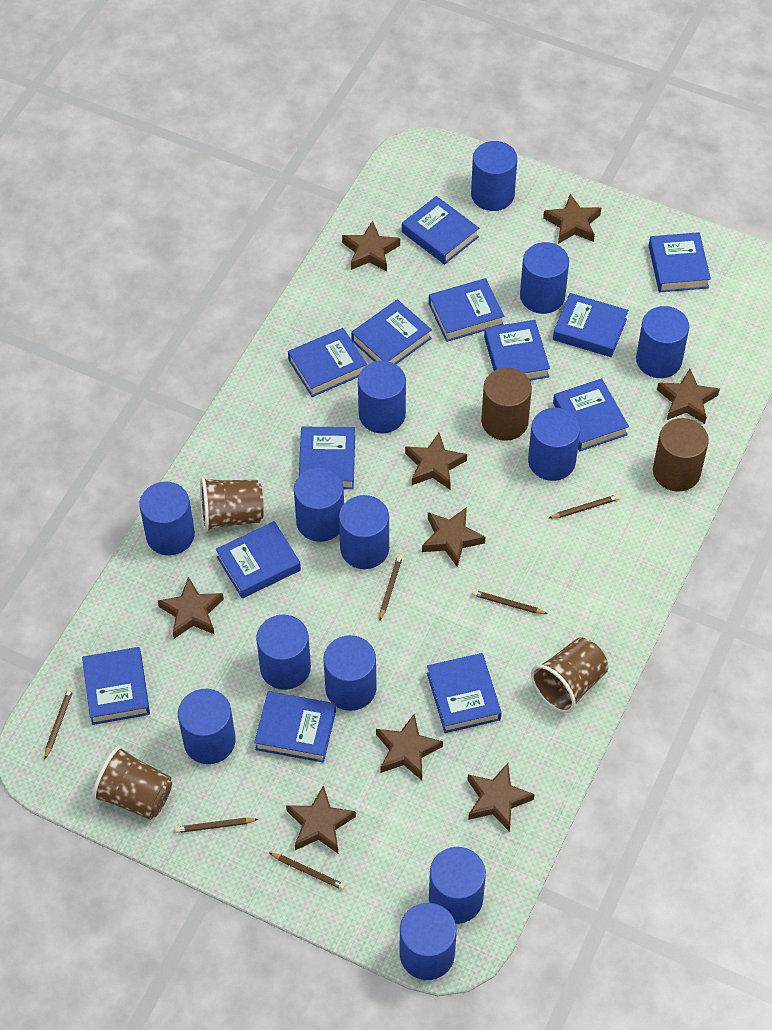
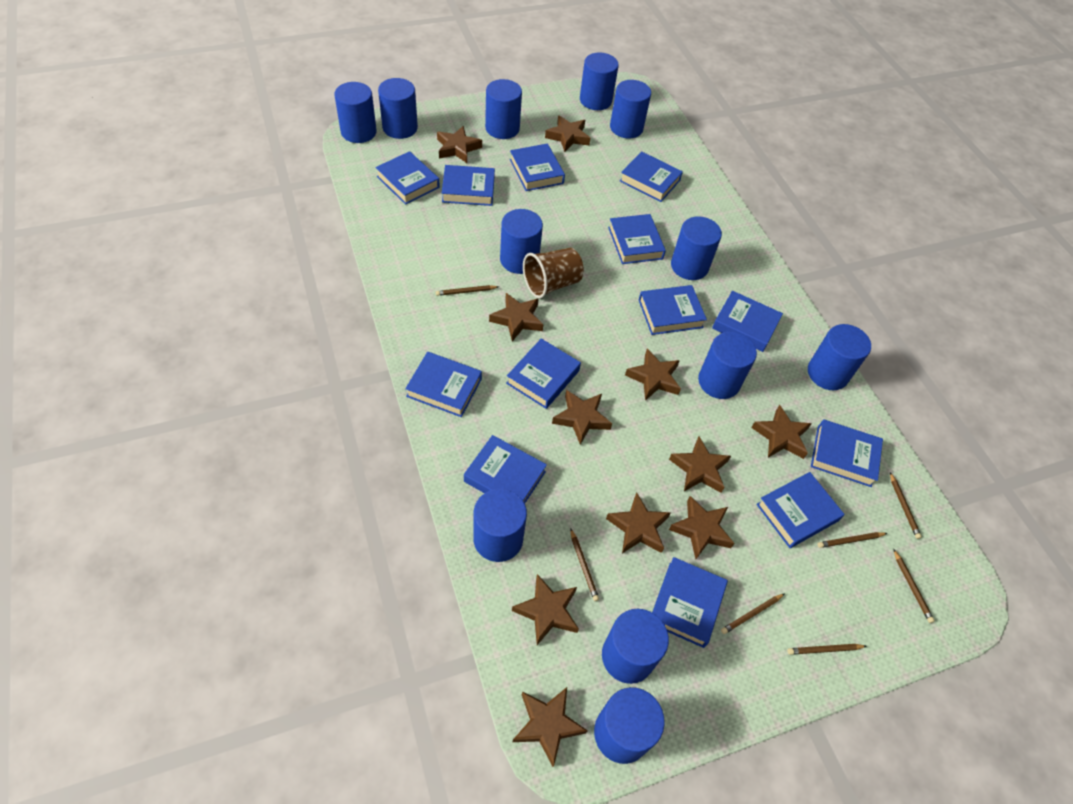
blue cylinder: 13 -> 12
brown cup: 3 -> 1
brown cylinder: 2 -> 0
brown pencil: 6 -> 7
brown star: 9 -> 11

